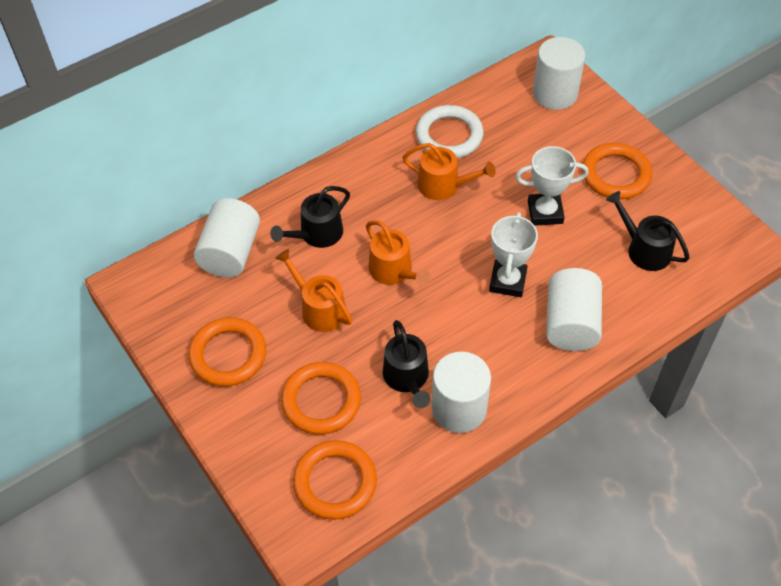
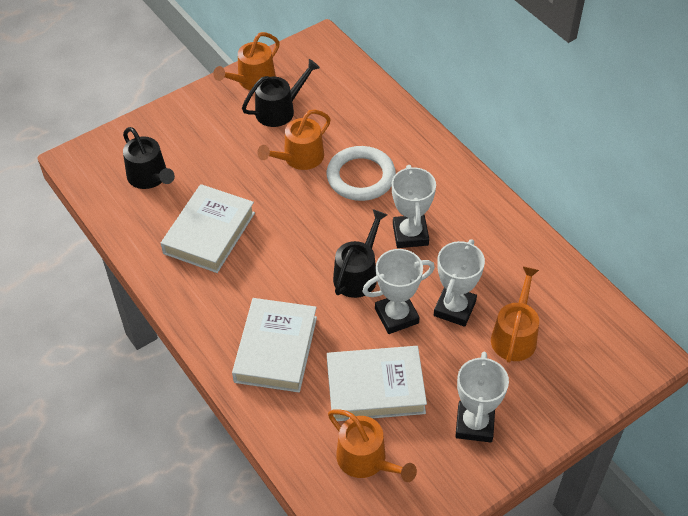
orange ring: 4 -> 0
orange watering can: 3 -> 4
white book: 0 -> 3
white cylinder: 4 -> 0
white trophy: 2 -> 4

